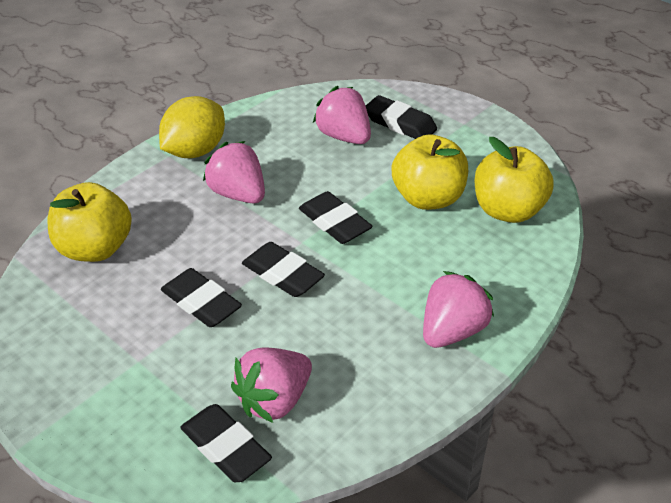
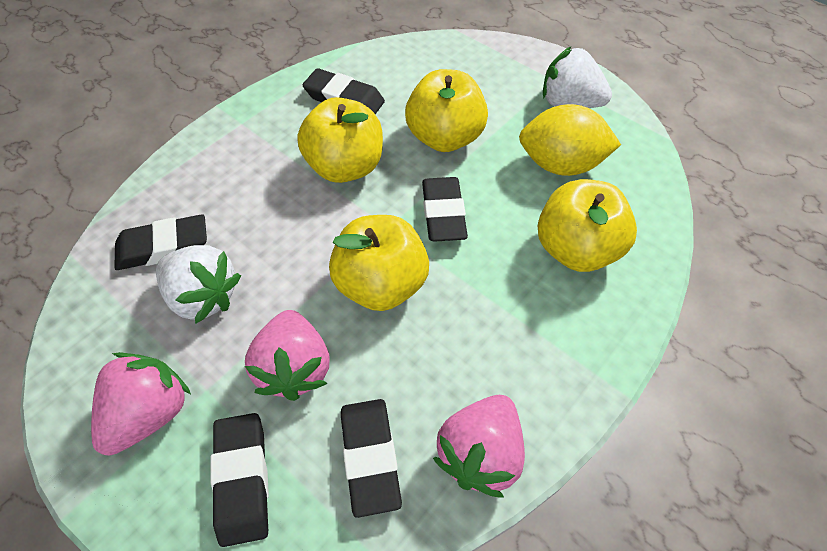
pink strawberry: 4 -> 3
white strawberry: 0 -> 2
yellow apple: 3 -> 4

